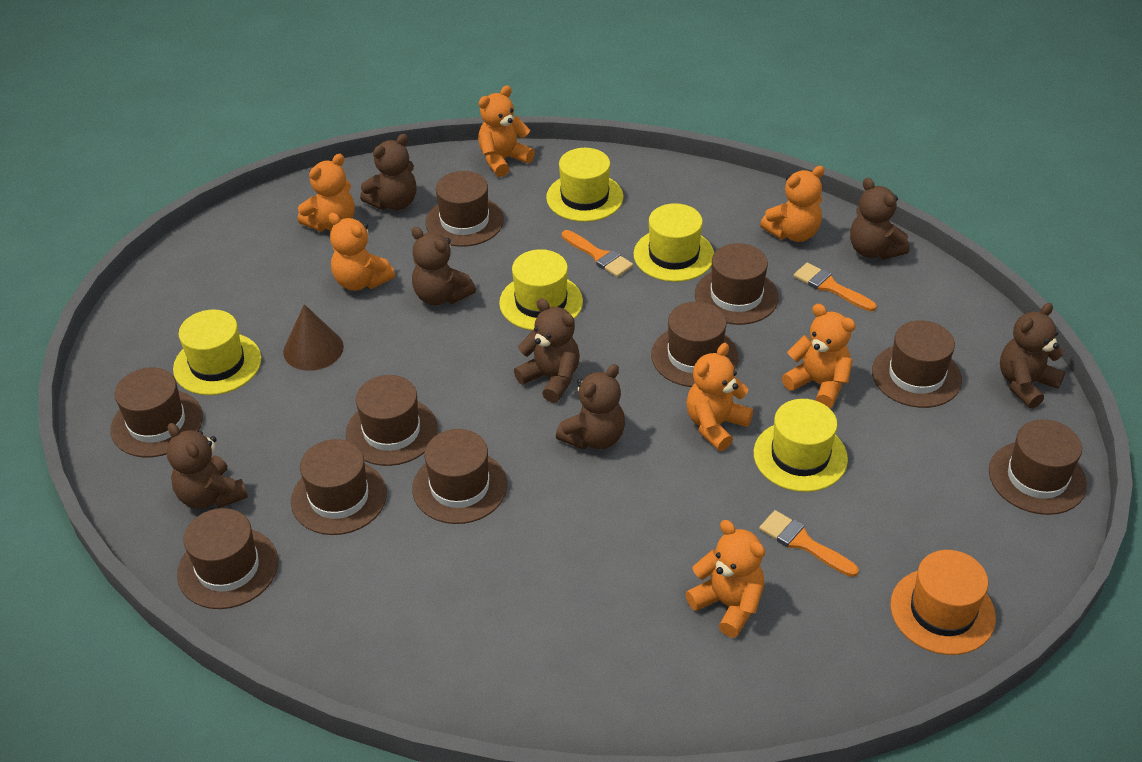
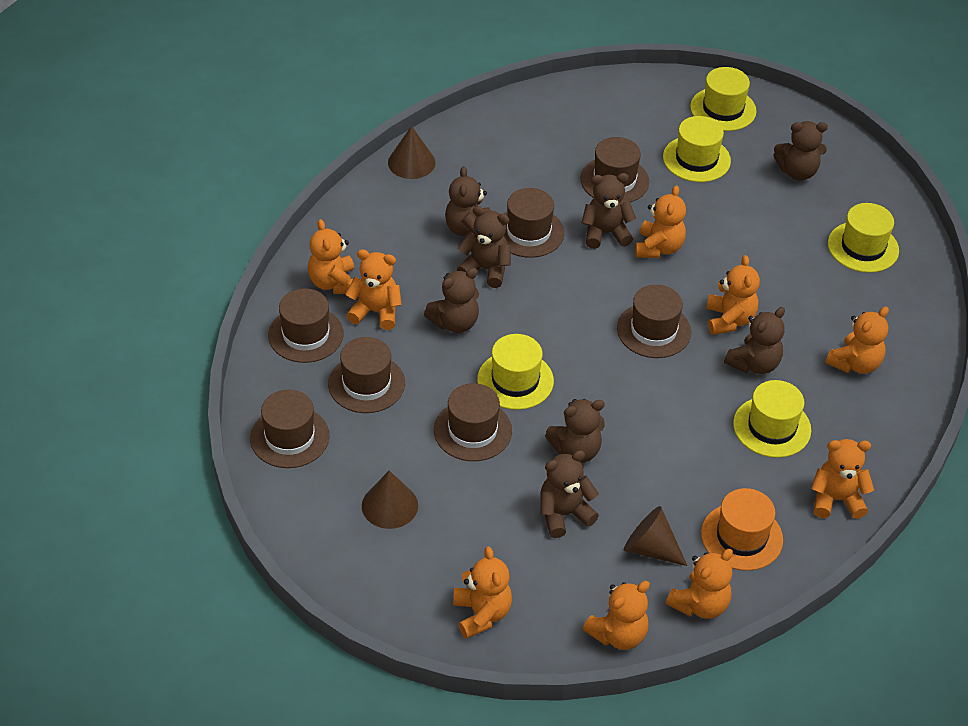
brown cone: 1 -> 3
brown hat: 10 -> 7
brown teddy bear: 7 -> 8
orange brush: 3 -> 0
orange teddy bear: 7 -> 9

